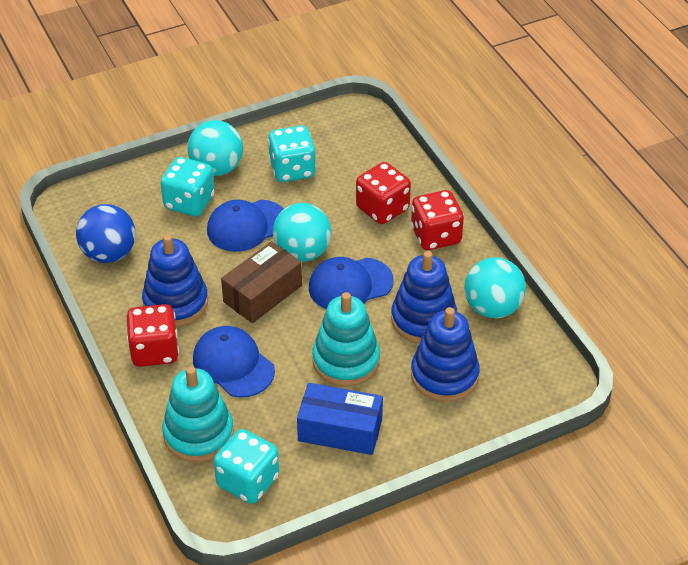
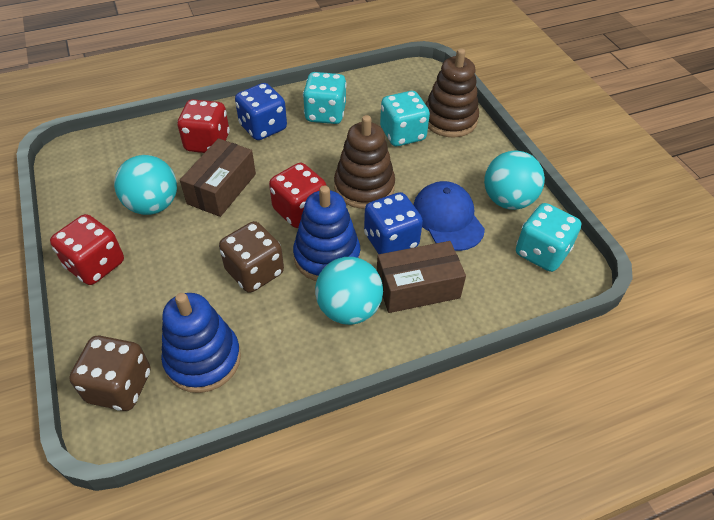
blue ball: 1 -> 0
blue box: 1 -> 0
blue cap: 3 -> 1
blue dice: 0 -> 2
blue stacking toy: 3 -> 2
brown box: 1 -> 2
brown dice: 0 -> 2
brown stacking toy: 0 -> 2
turquoise stacking toy: 2 -> 0

